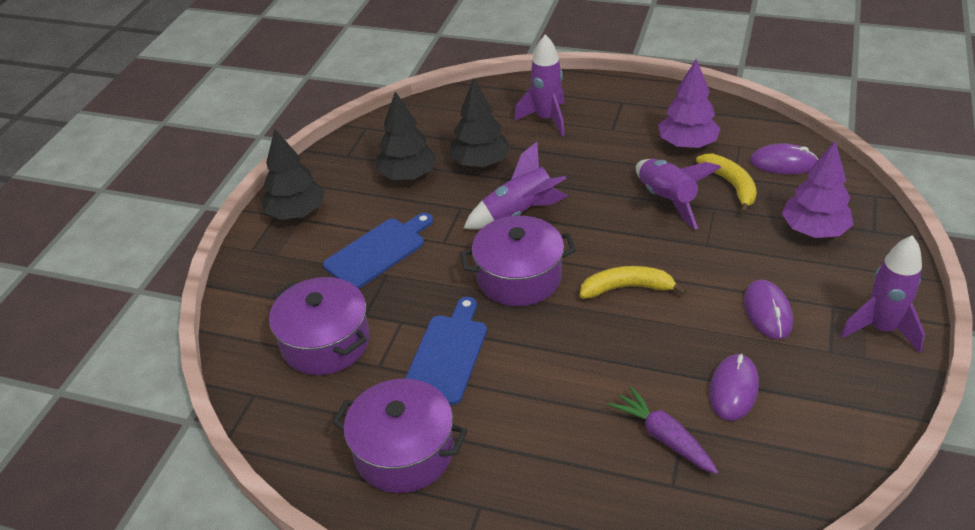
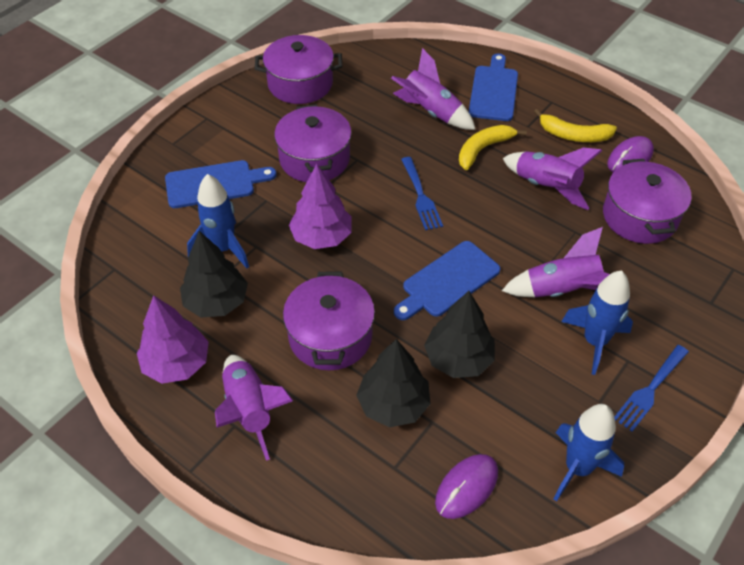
blue cutting board: 2 -> 3
blue fork: 0 -> 2
blue rocket: 0 -> 3
purple carrot: 1 -> 0
purple mouse: 3 -> 2
purple pot: 3 -> 4

